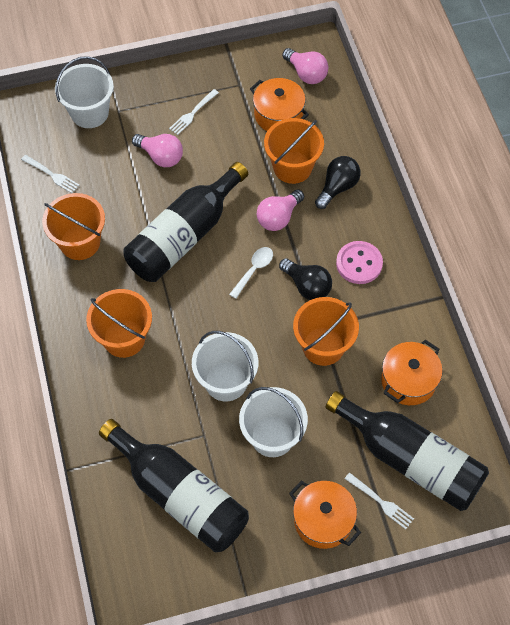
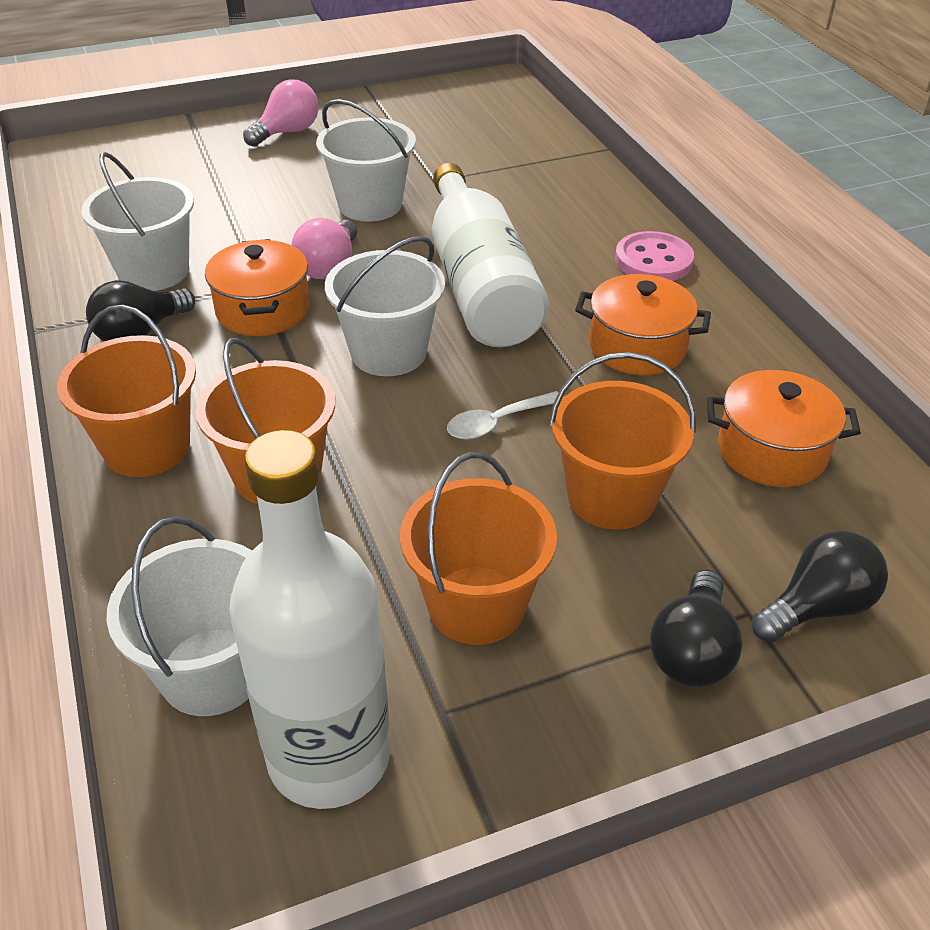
black bottle: 3 -> 0
black light bulb: 2 -> 3
pink light bulb: 3 -> 2
white bottle: 0 -> 2
white bucket: 3 -> 4
white fork: 3 -> 0

